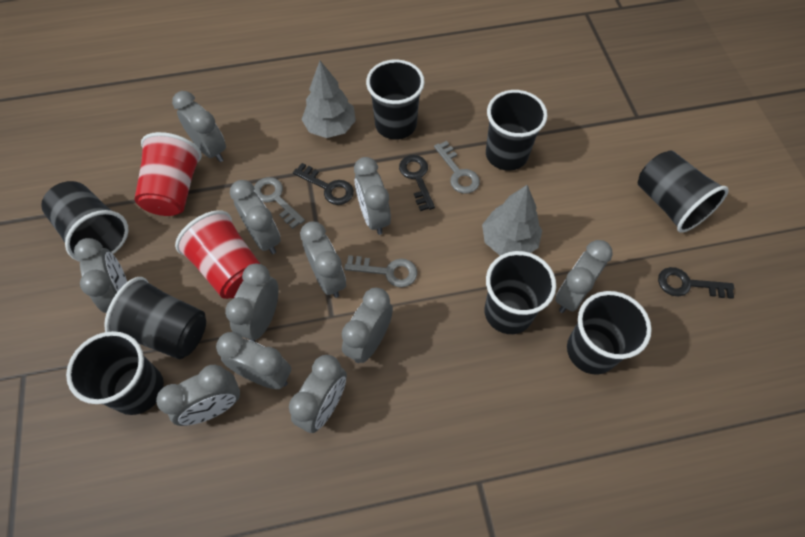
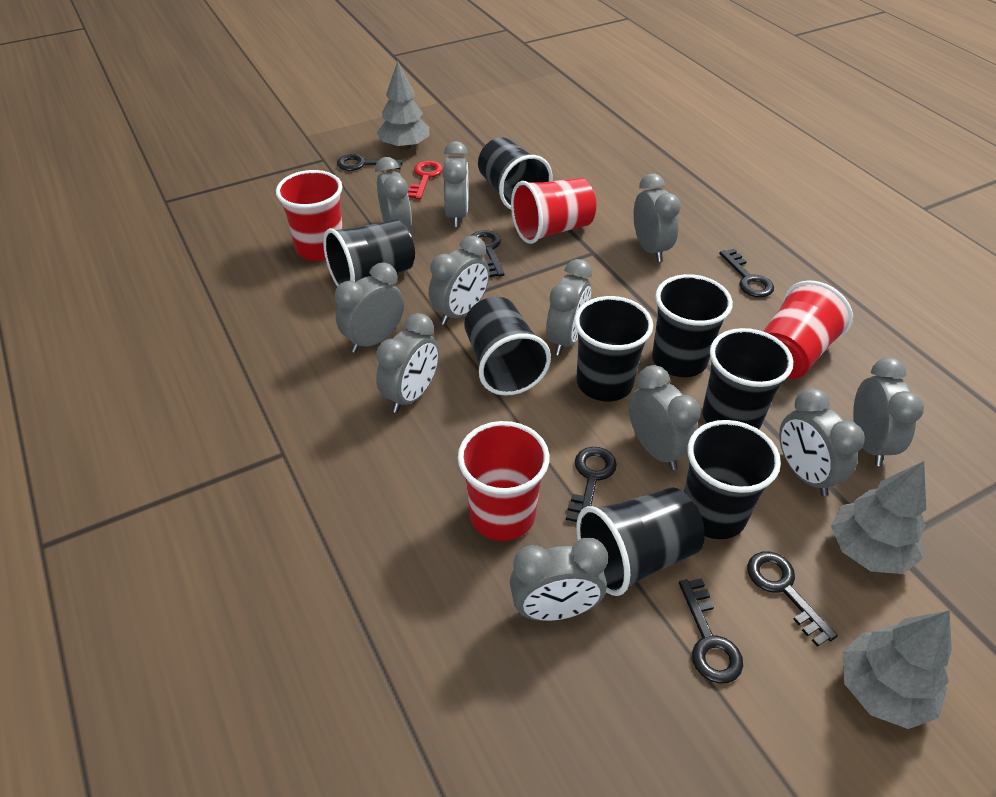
black key: 3 -> 6
grey key: 3 -> 0
grey tree: 2 -> 3
red cup: 2 -> 4
red key: 0 -> 1

